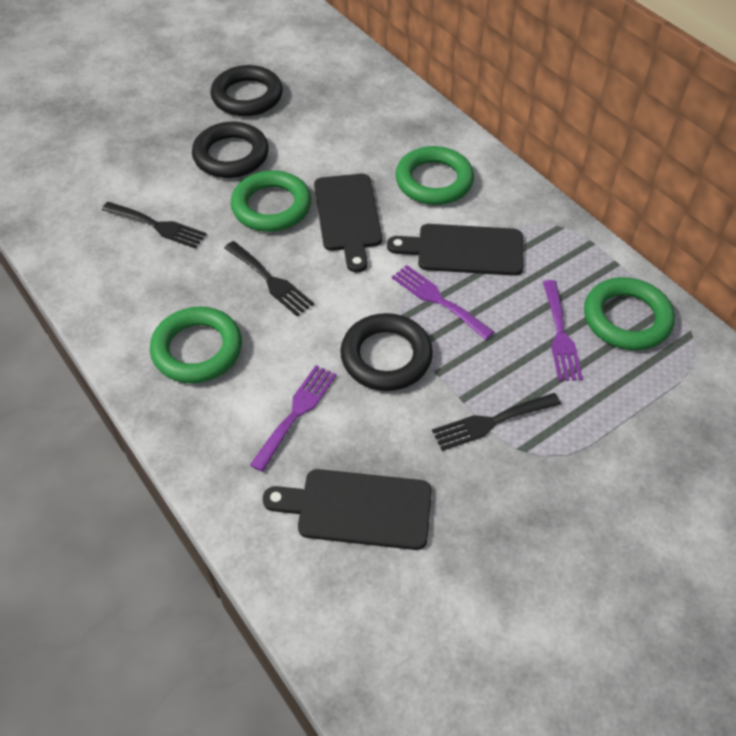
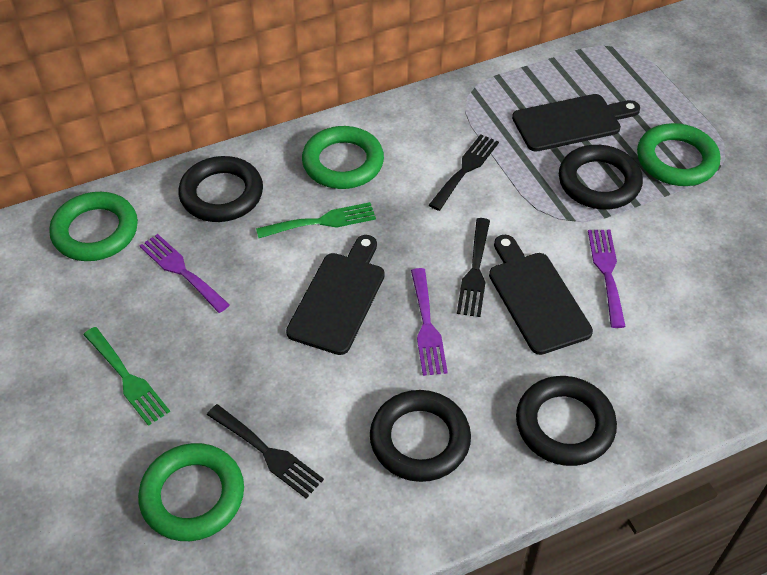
black ring: 3 -> 4
green fork: 0 -> 2

